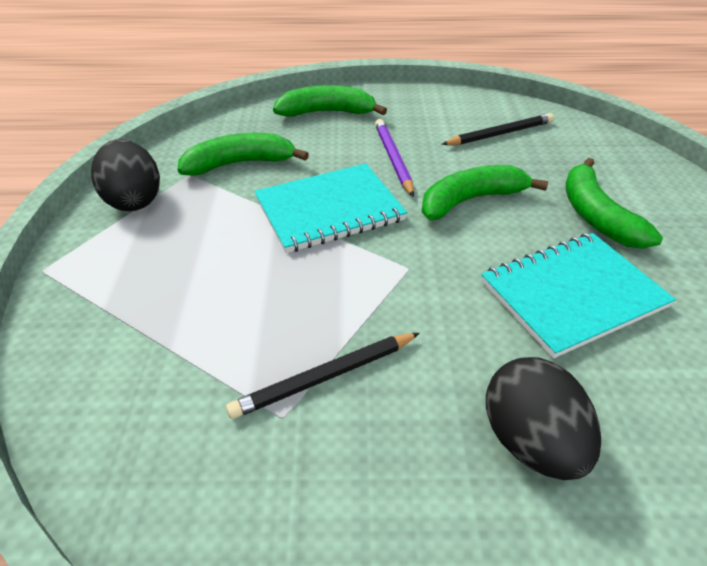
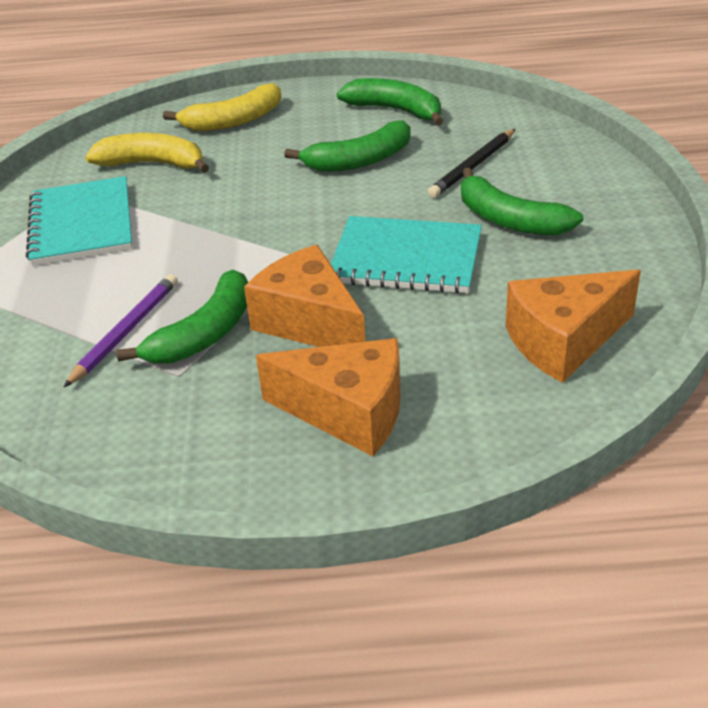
black egg: 2 -> 0
black pencil: 2 -> 1
orange cheese: 0 -> 3
yellow banana: 0 -> 2

